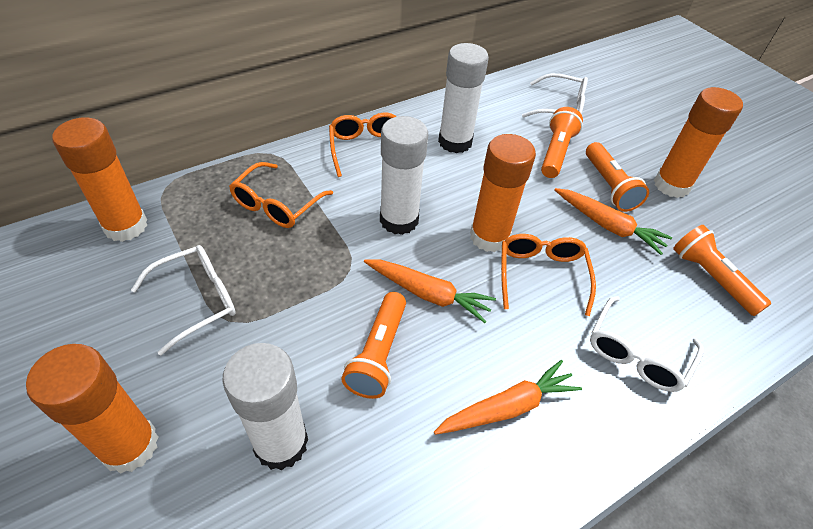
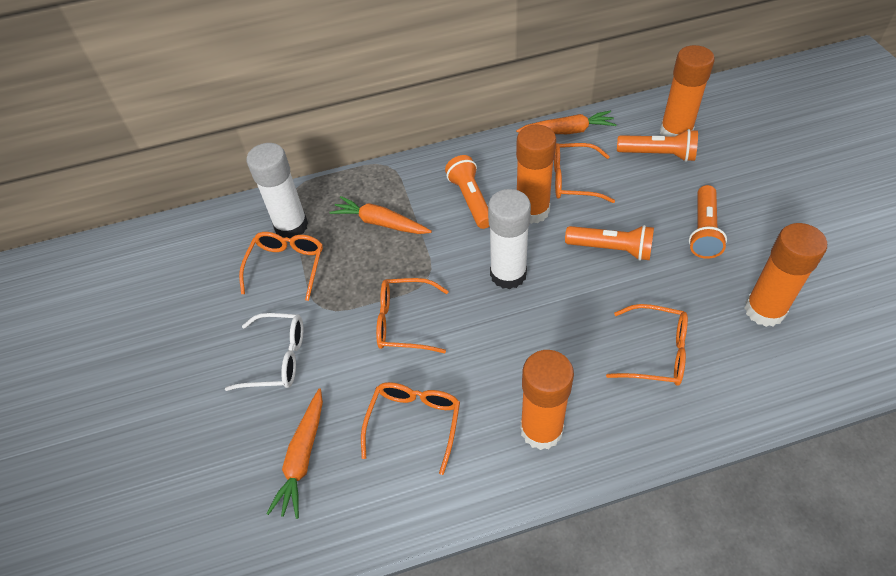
orange glasses: 3 -> 5
white glasses: 3 -> 1
white glue stick: 3 -> 2

